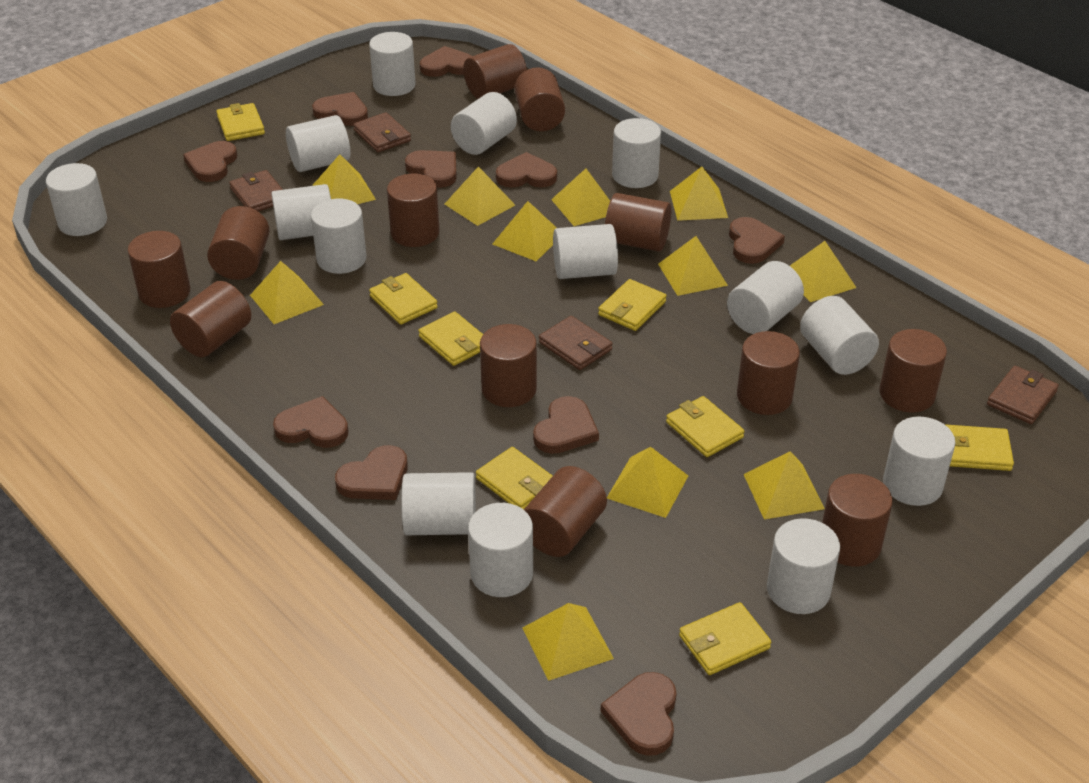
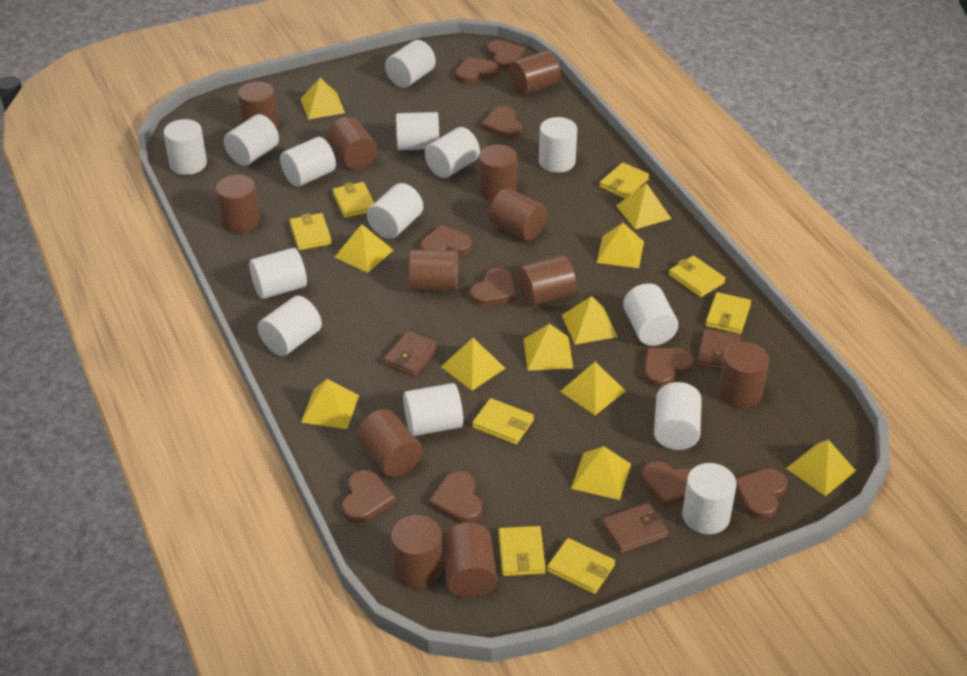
brown wallet: 4 -> 3

